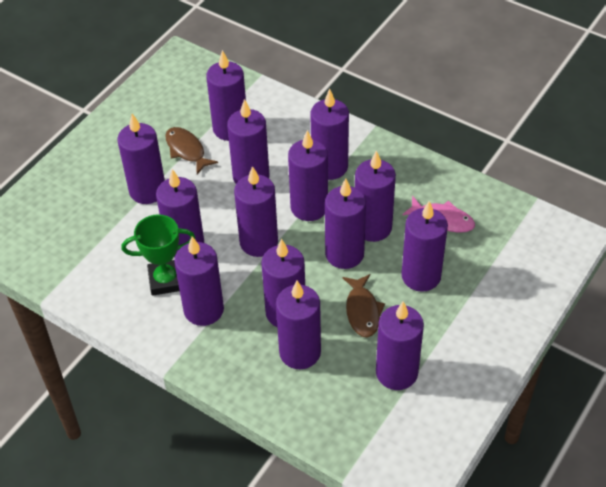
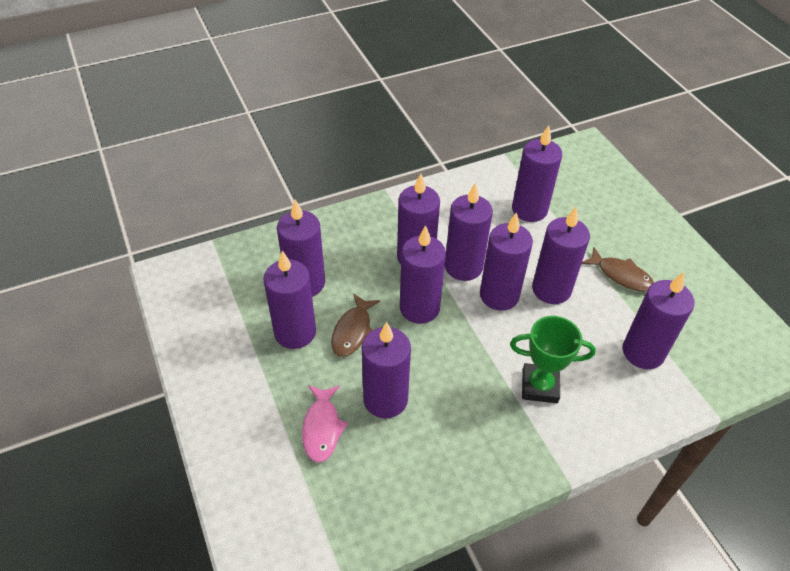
purple candle: 14 -> 10

